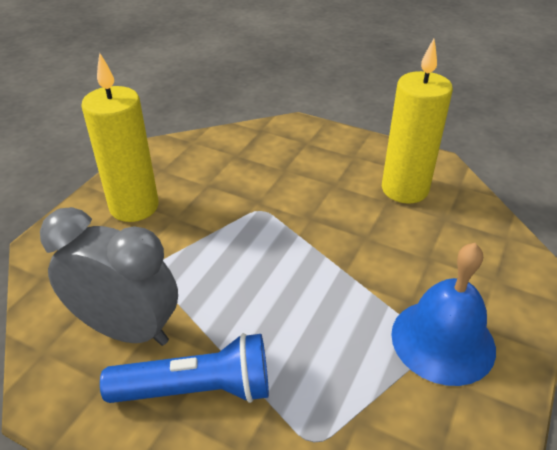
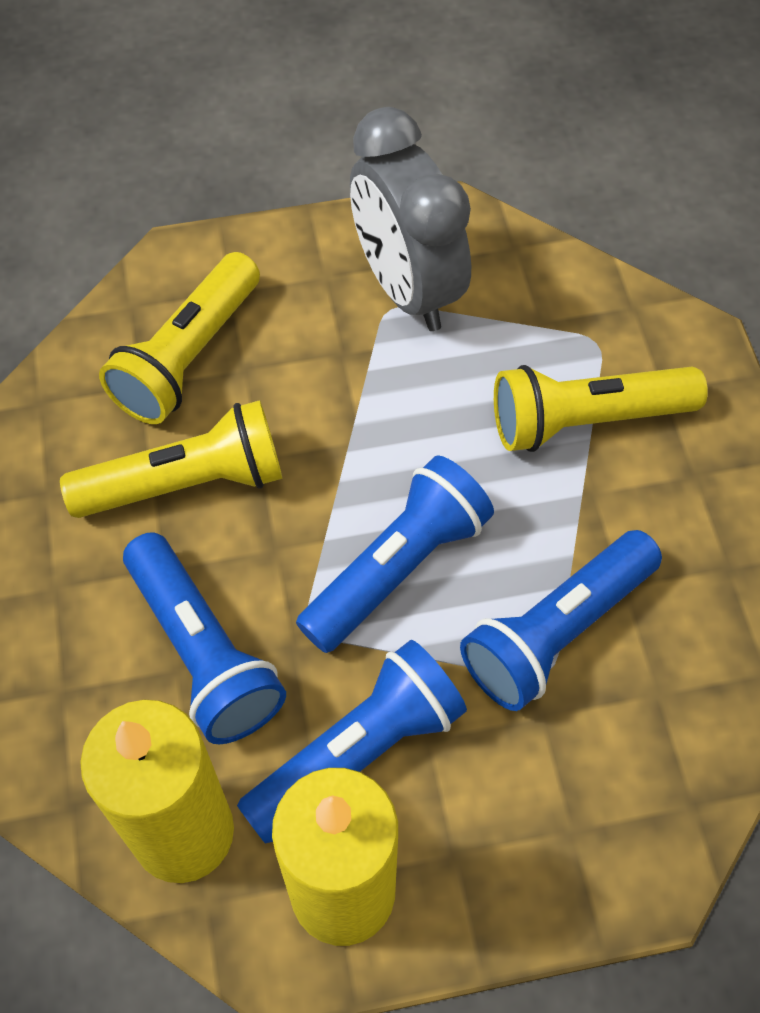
blue bell: 1 -> 0
blue flashlight: 1 -> 4
yellow flashlight: 0 -> 3

